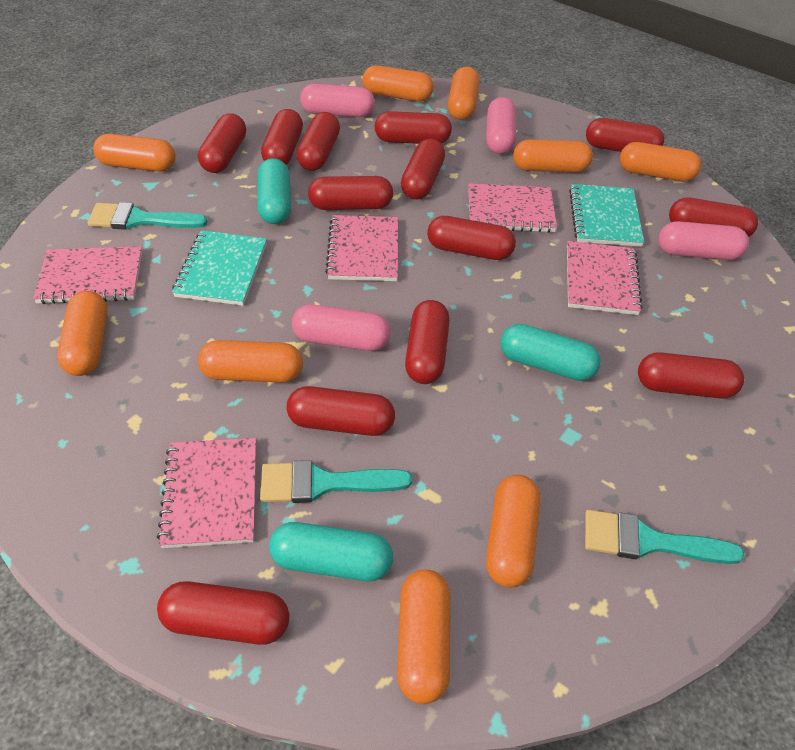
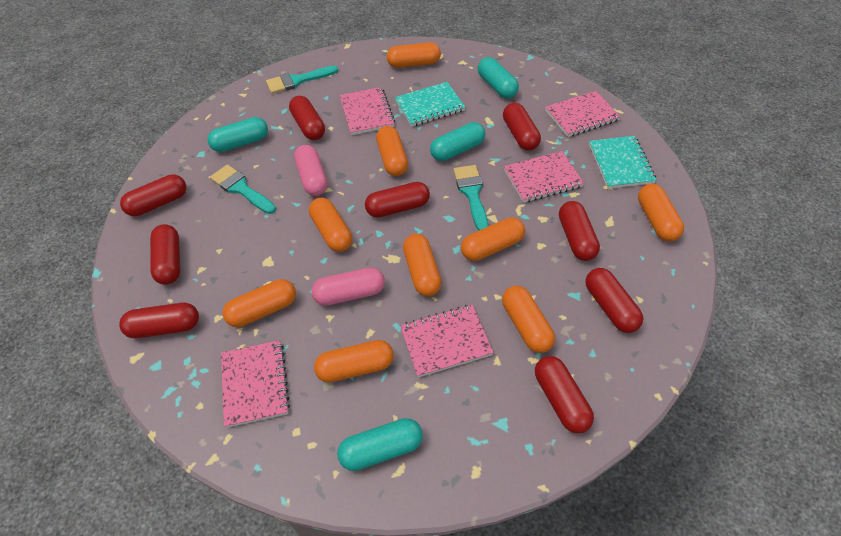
pink capsule: 4 -> 2
red capsule: 13 -> 9
turquoise capsule: 3 -> 4

